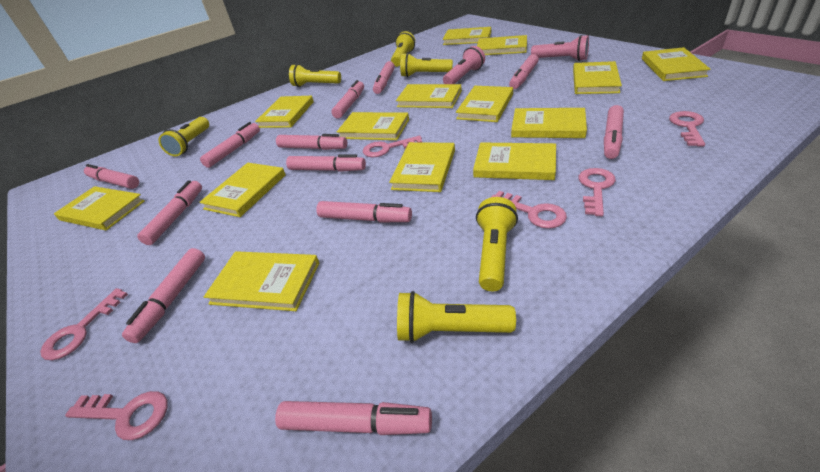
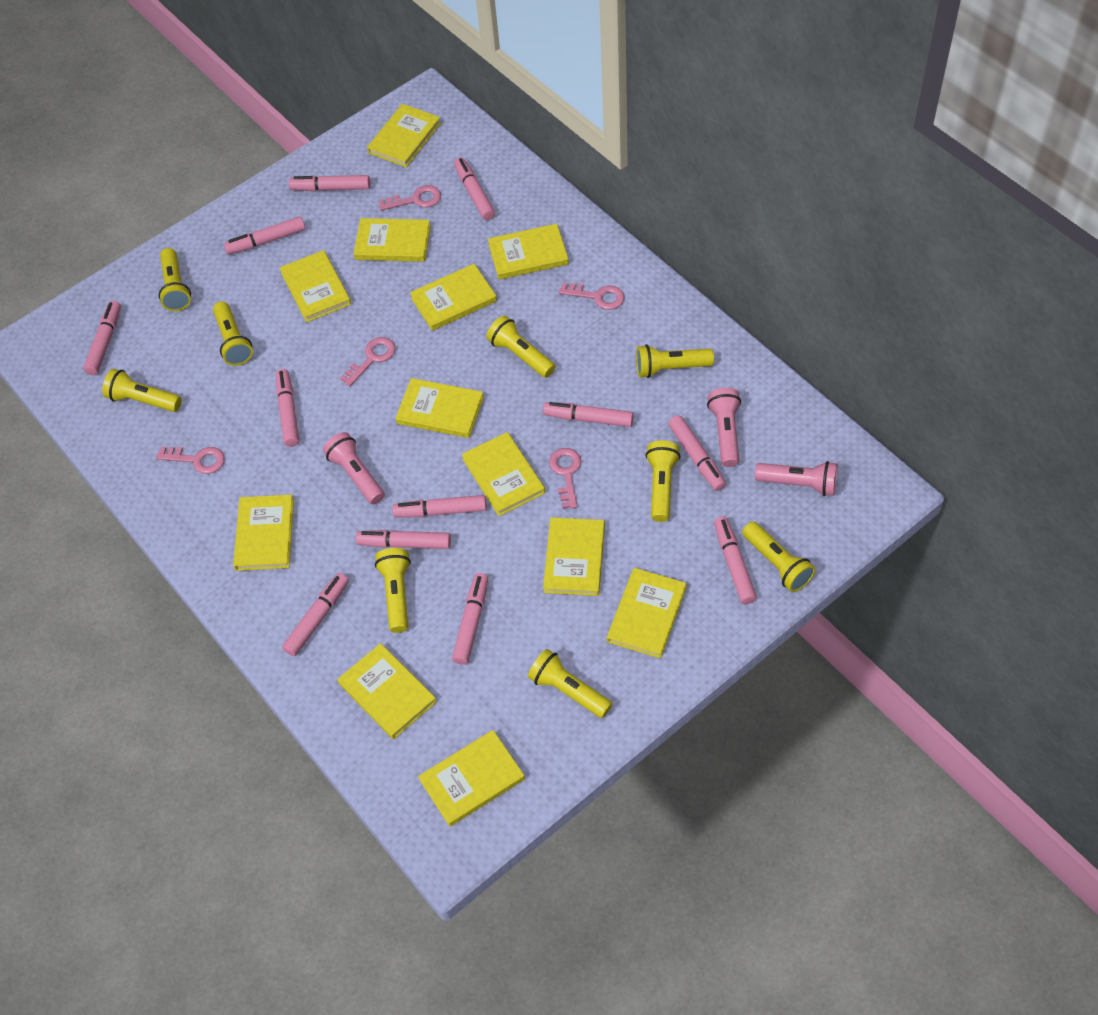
pink flashlight: 2 -> 3
pink key: 6 -> 5
yellow book: 14 -> 12
yellow flashlight: 6 -> 9

